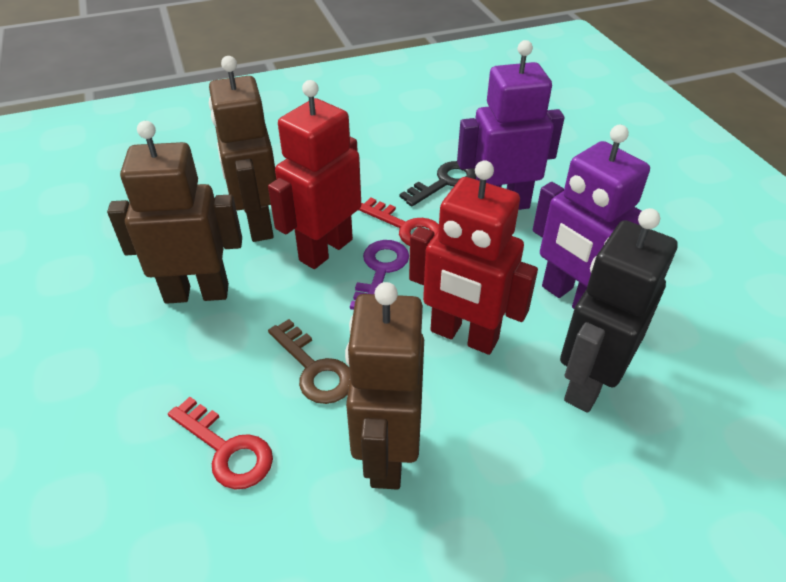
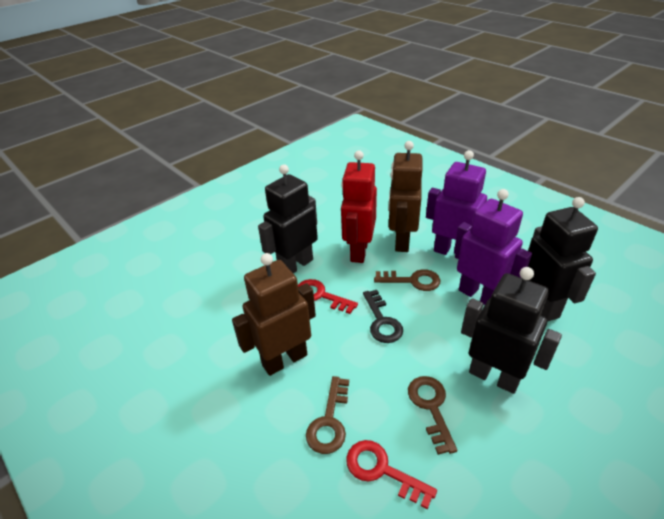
black robot: 1 -> 3
brown key: 1 -> 3
brown robot: 3 -> 2
purple key: 1 -> 0
red robot: 2 -> 1

